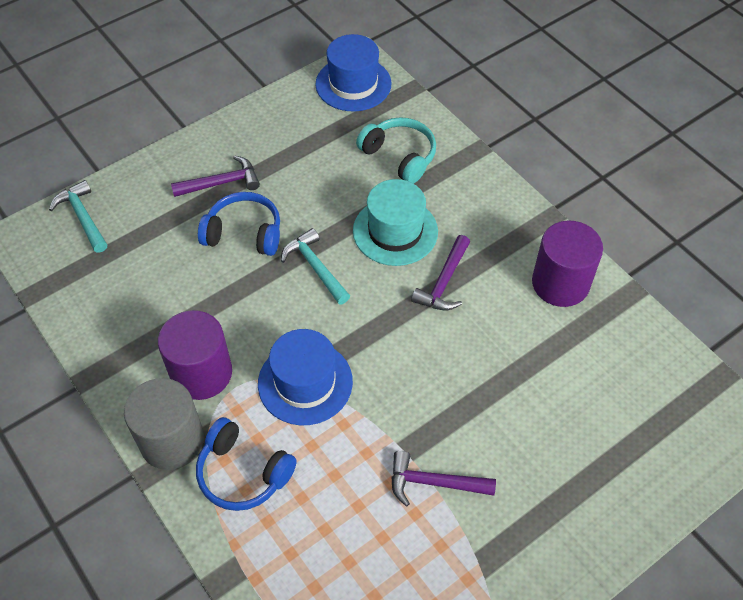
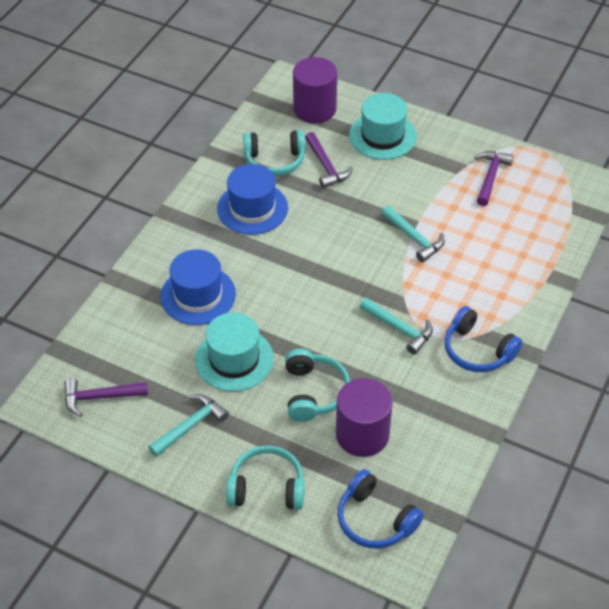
grey cylinder: 1 -> 0
turquoise hammer: 2 -> 3
turquoise hat: 1 -> 2
turquoise headphones: 1 -> 3

